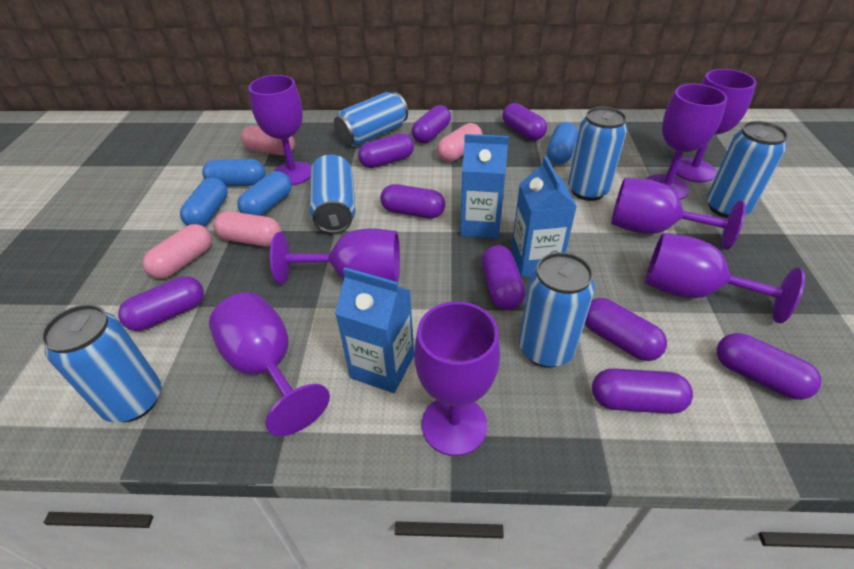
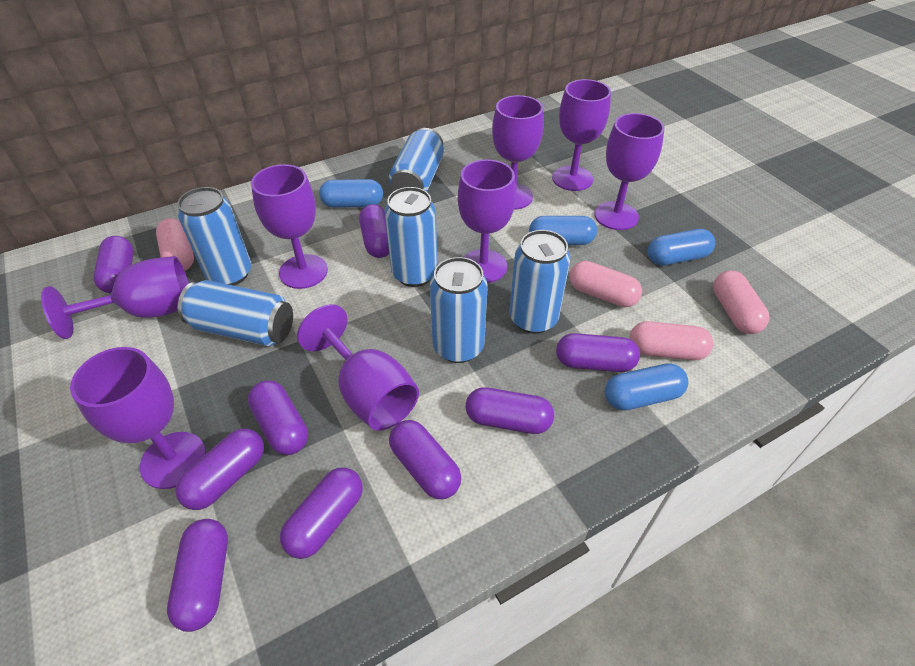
blue carton: 3 -> 0

